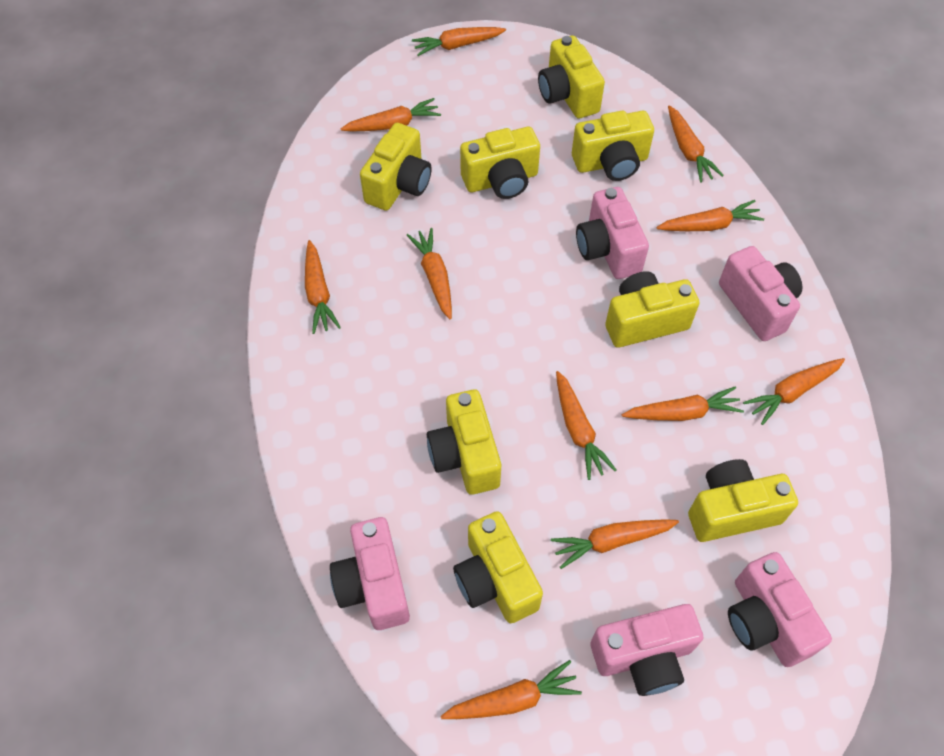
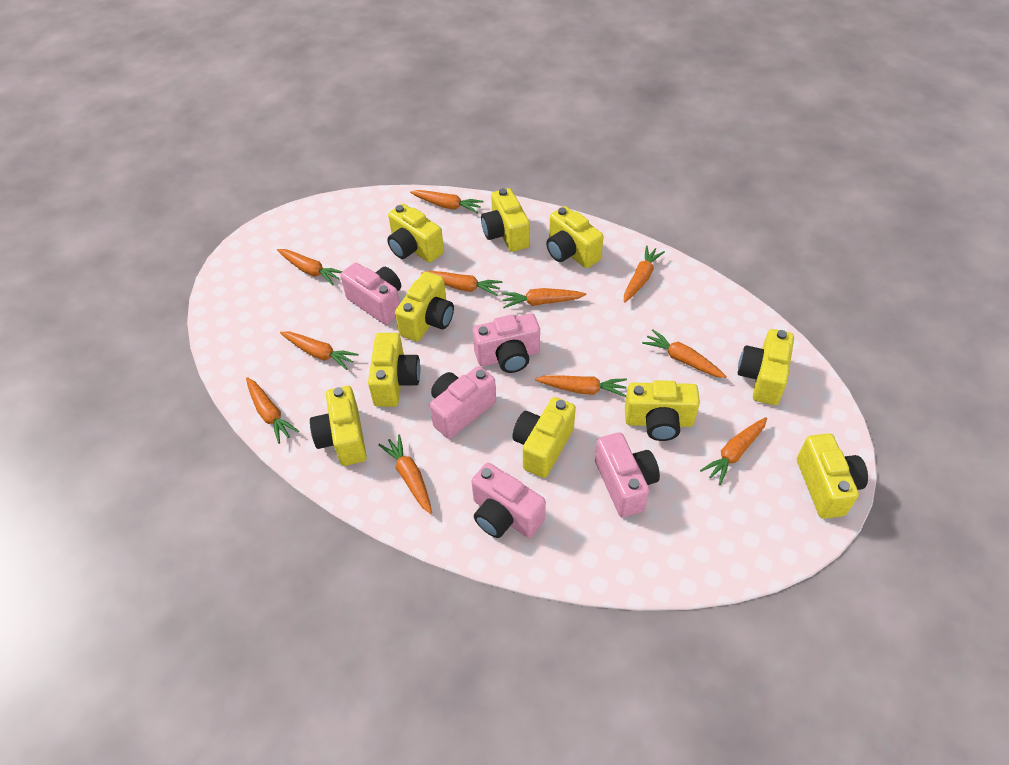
yellow camera: 8 -> 10

